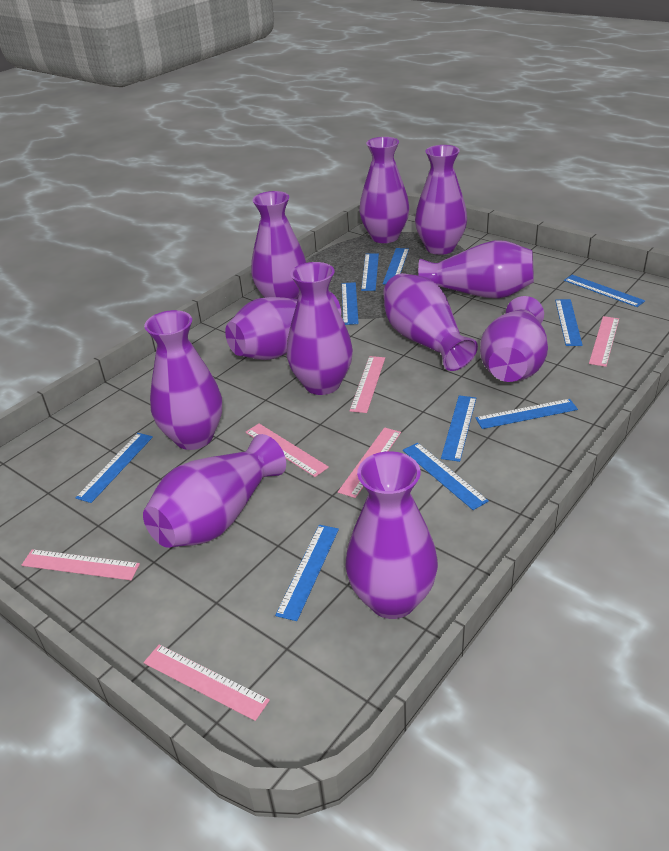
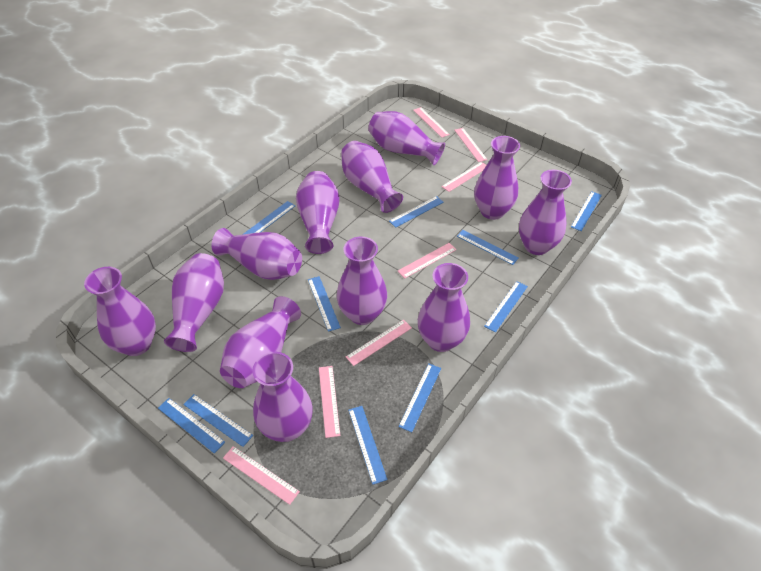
pink ruler: 6 -> 7
purple vase: 11 -> 12

